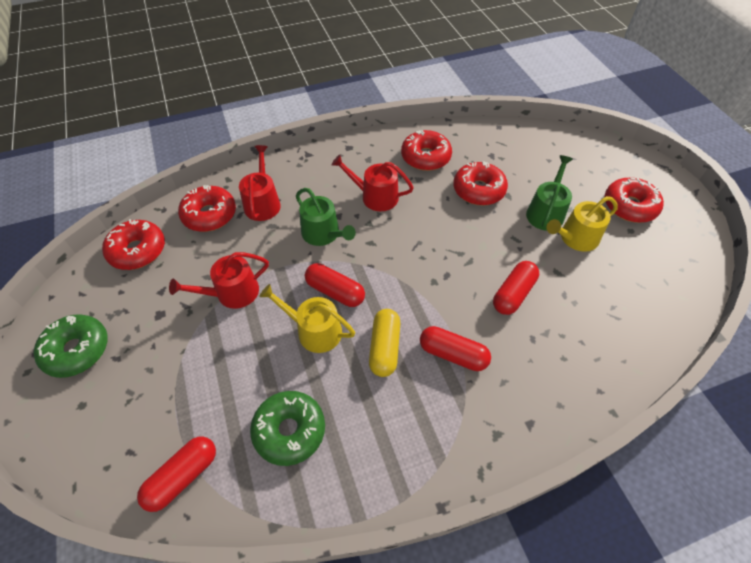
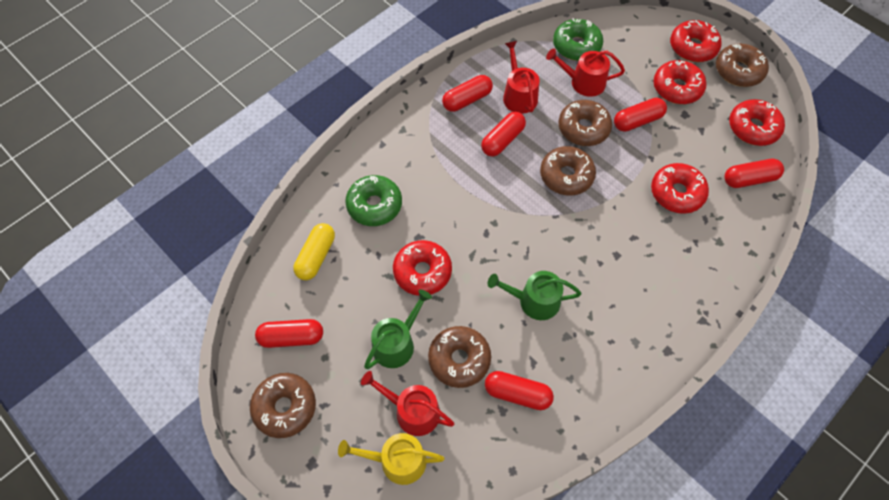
brown donut: 0 -> 5
red capsule: 4 -> 6
yellow watering can: 2 -> 1

